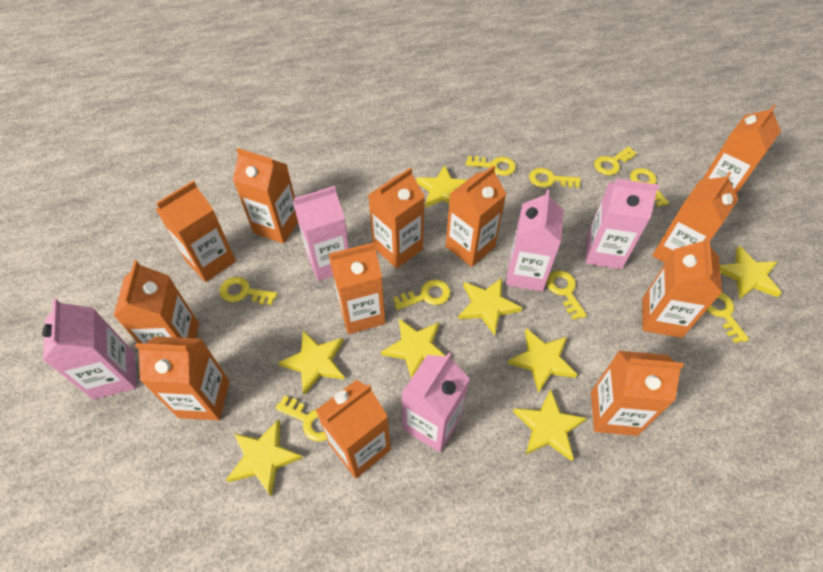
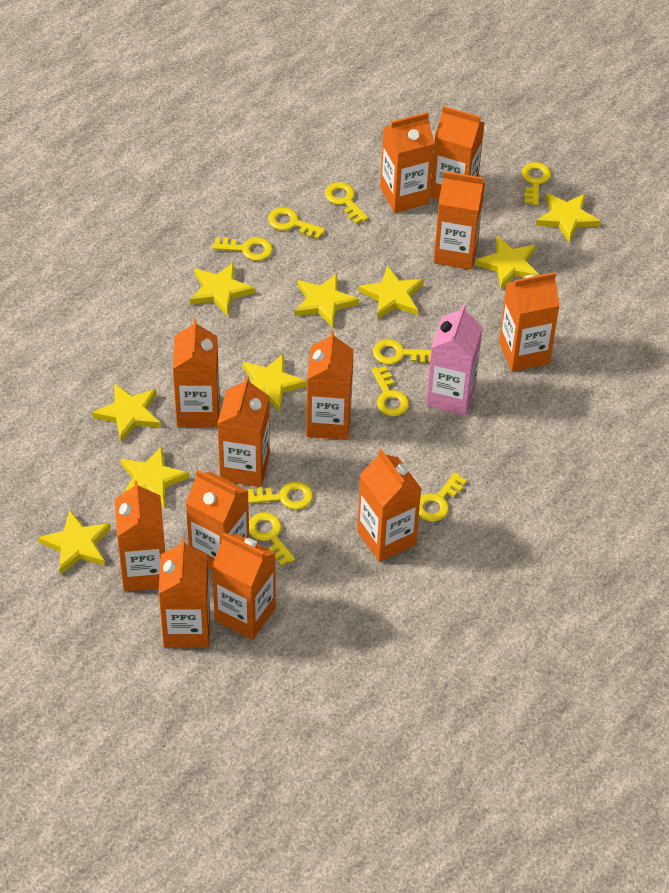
pink carton: 5 -> 1
yellow star: 8 -> 9

